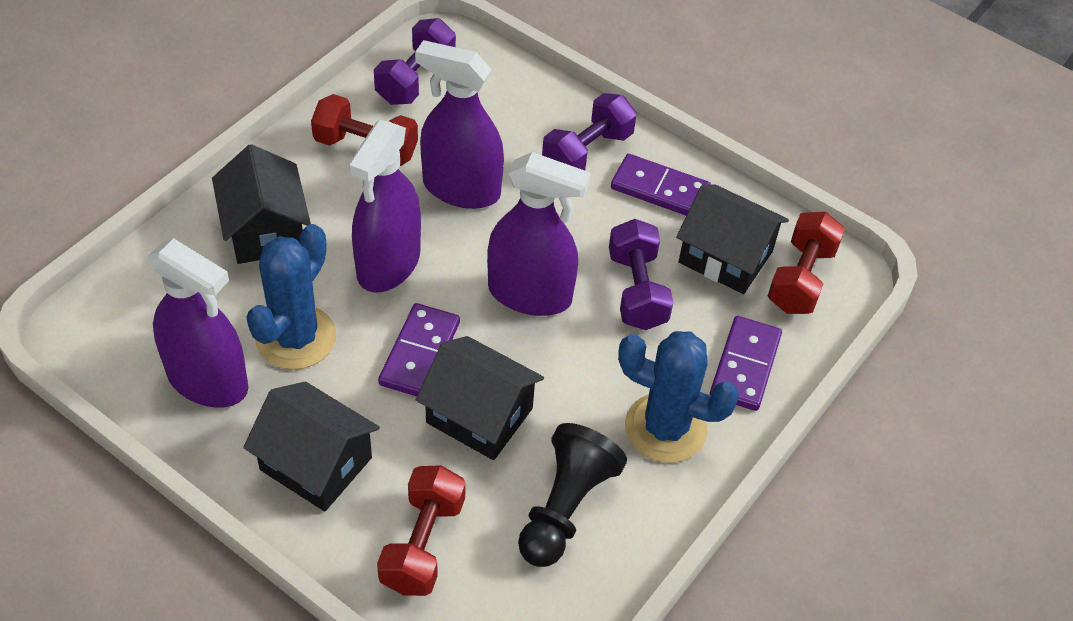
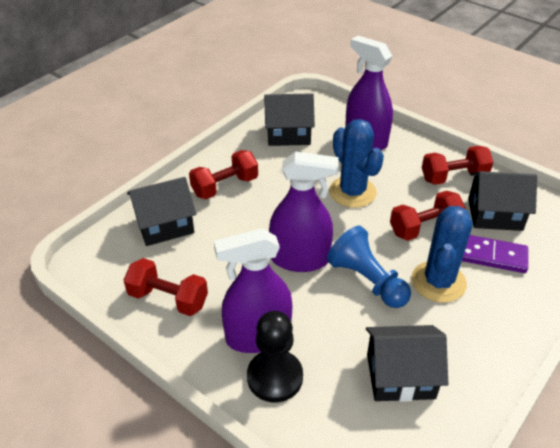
blue pawn: 0 -> 1
purple domino: 3 -> 1
purple dumbbell: 3 -> 0
purple spray bottle: 4 -> 3
red dumbbell: 3 -> 4

